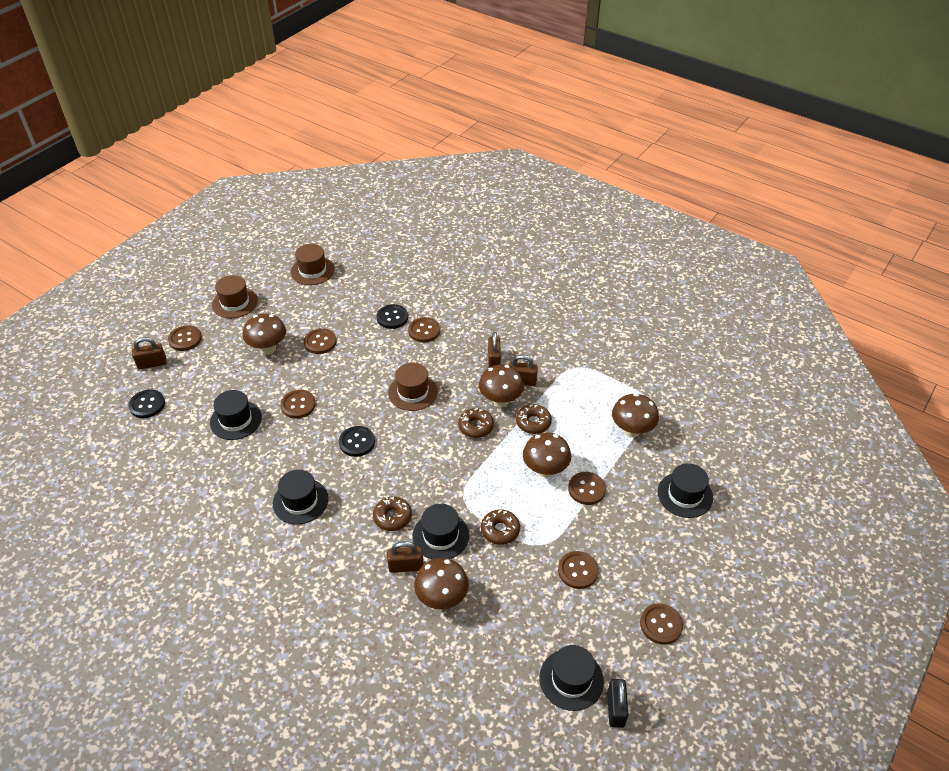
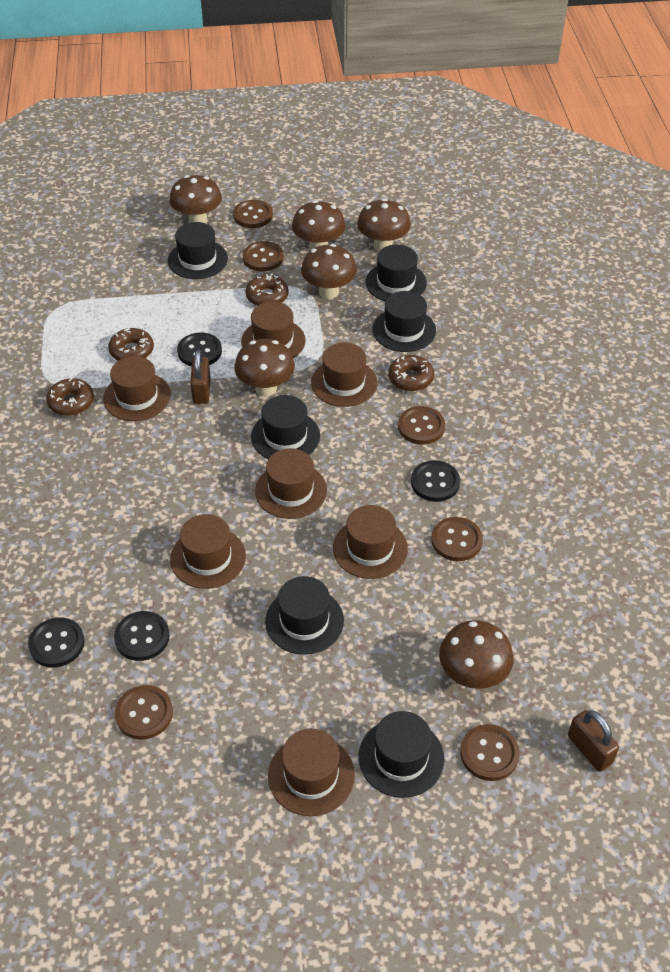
black button: 3 -> 4
black hat: 5 -> 6
black padlock: 1 -> 0
brown button: 7 -> 6
brown hat: 3 -> 7
brown mushroom: 5 -> 6
brown padlock: 4 -> 2

